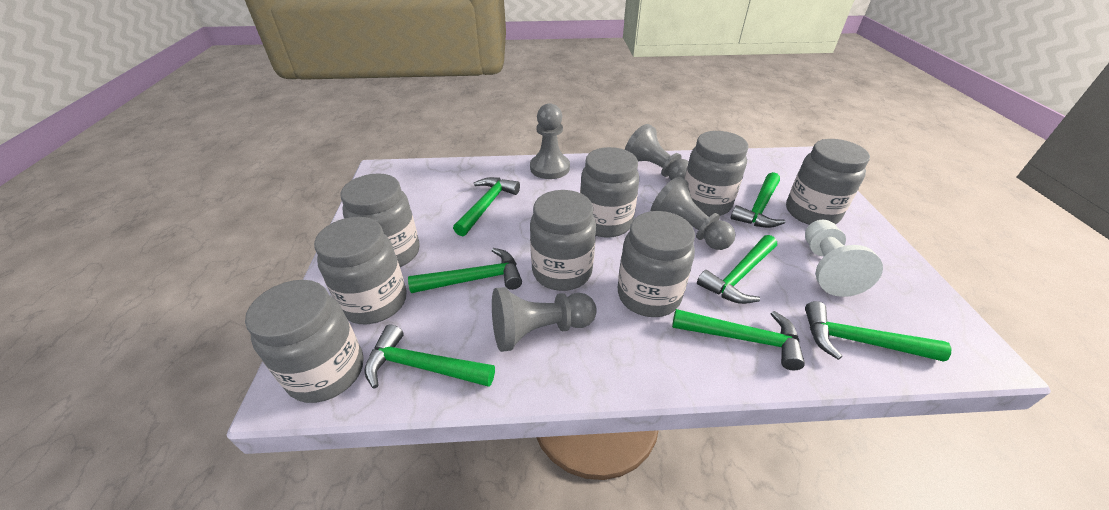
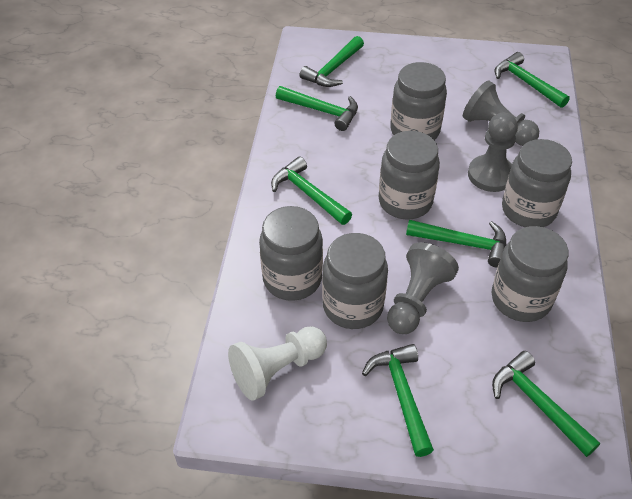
grey jar: 8 -> 6
grey pawn: 4 -> 3

